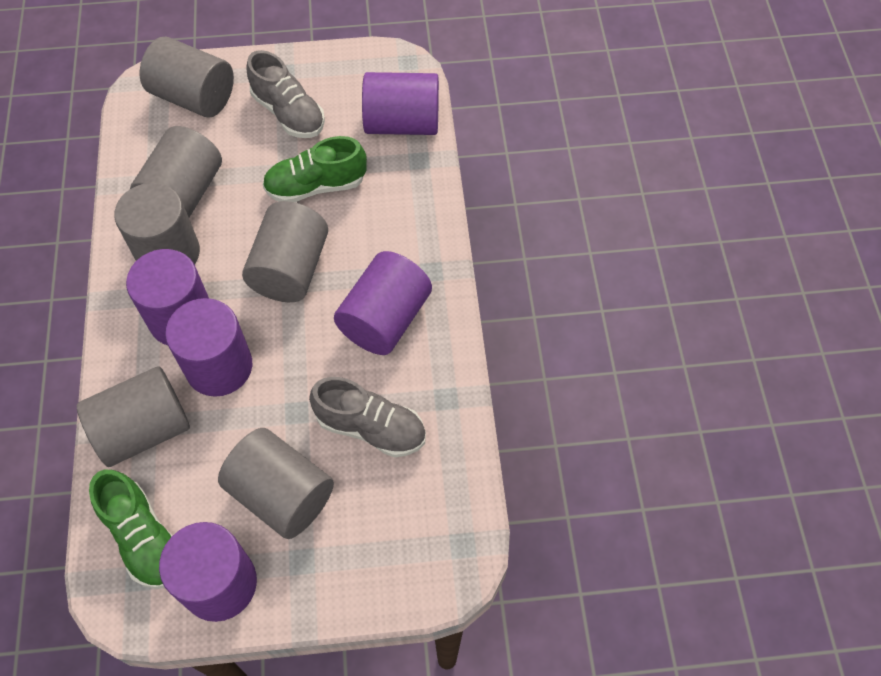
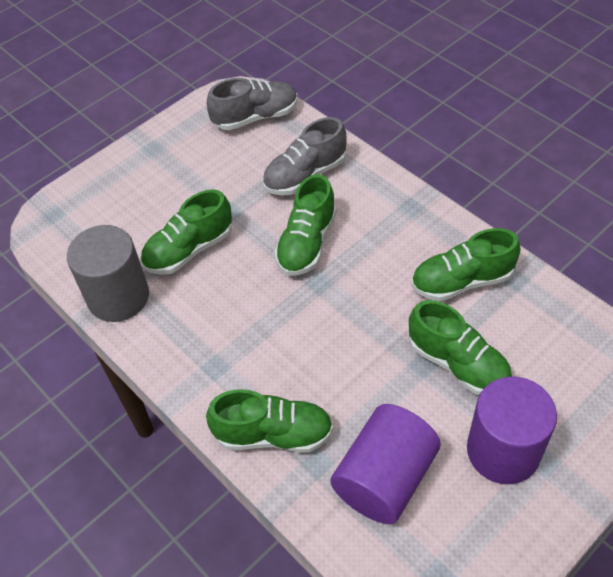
green shoe: 2 -> 5
grey cylinder: 6 -> 1
purple cylinder: 5 -> 2

